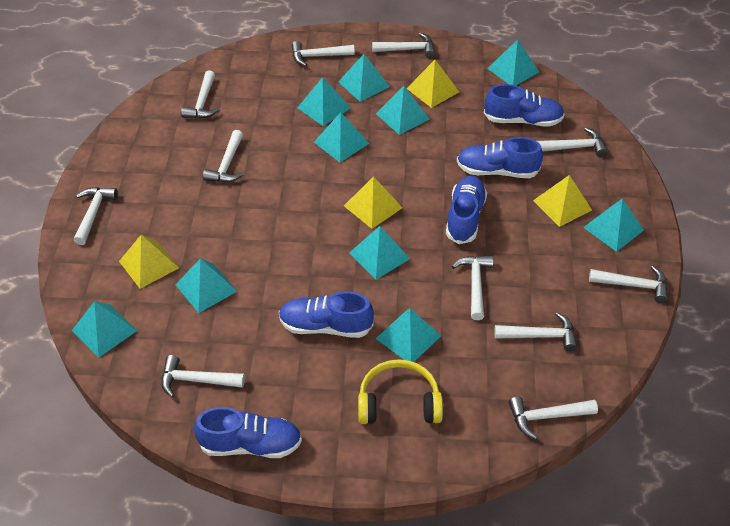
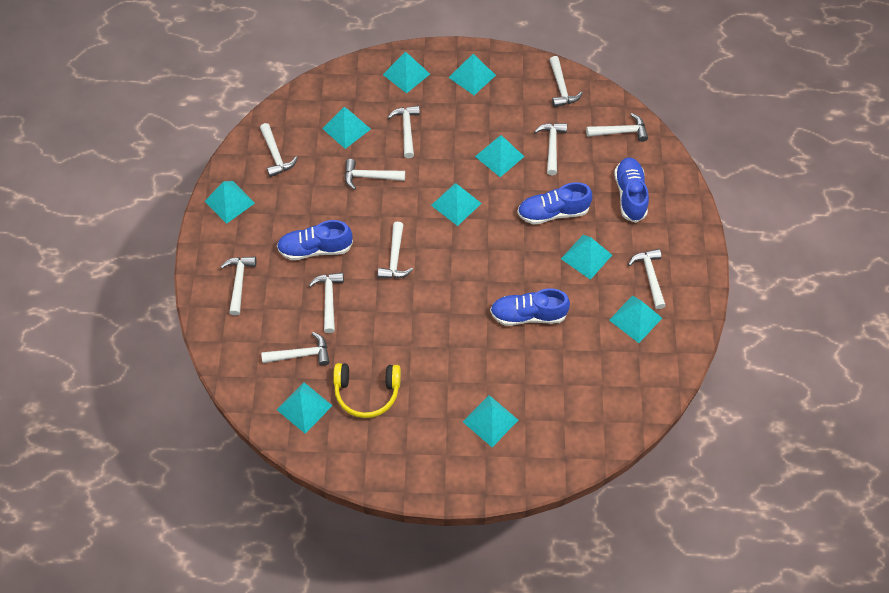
blue shoe: 5 -> 4
yellow pyramid: 4 -> 0

